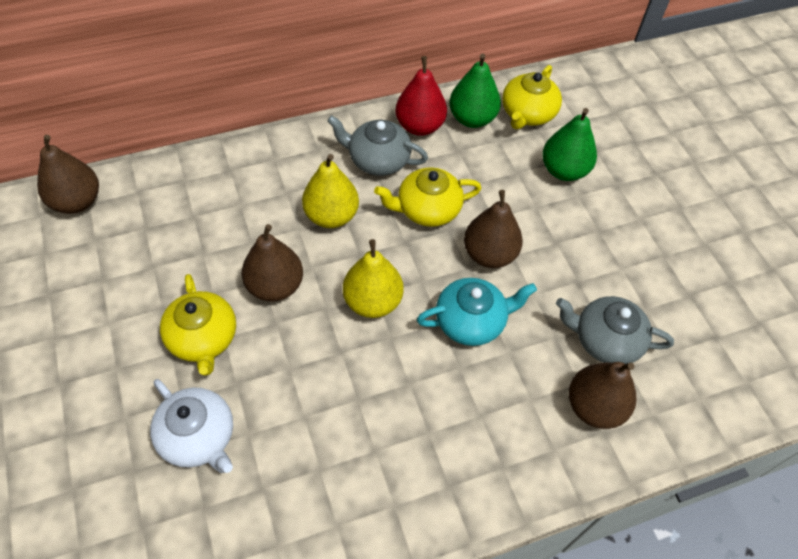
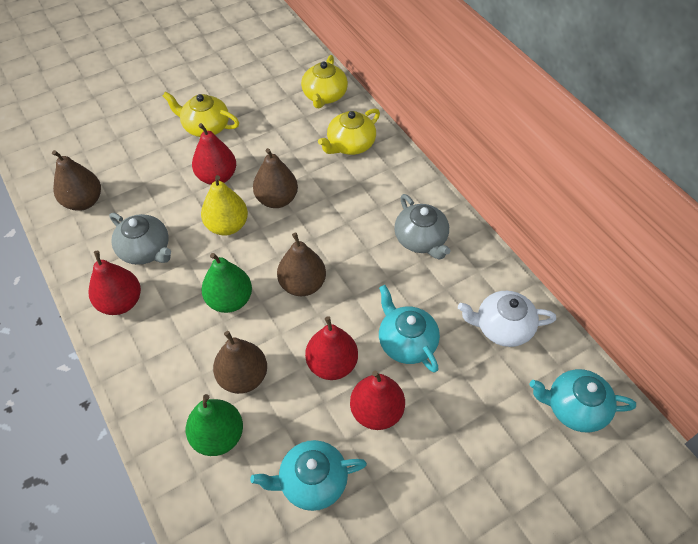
red pear: 1 -> 4
turquoise teapot: 1 -> 3
yellow pear: 2 -> 1

